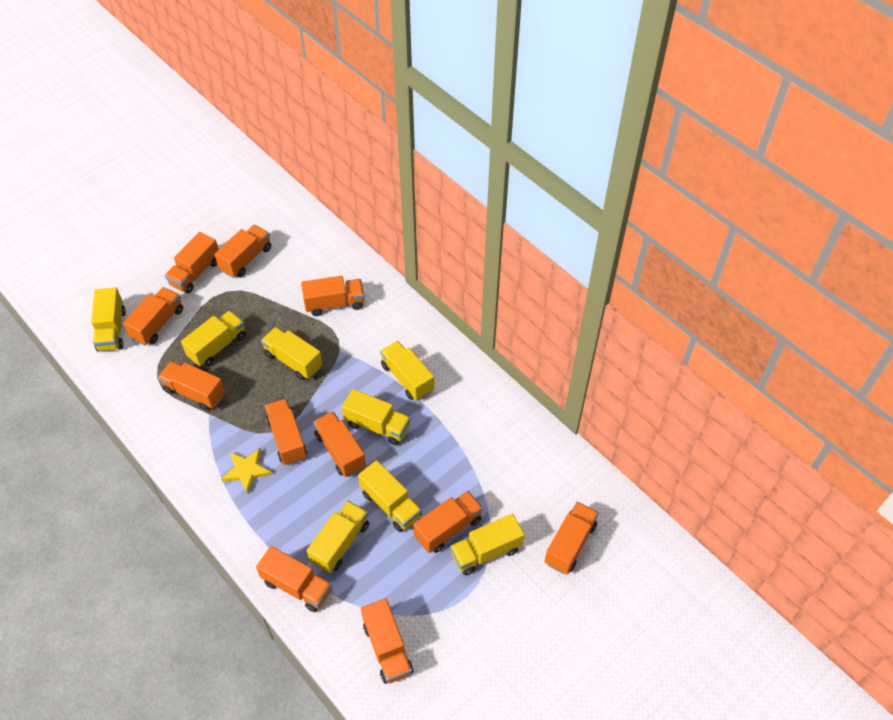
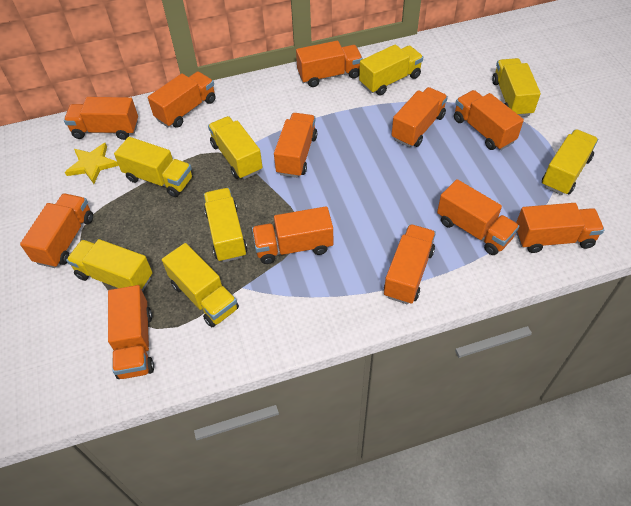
orange truck: 11 -> 12

